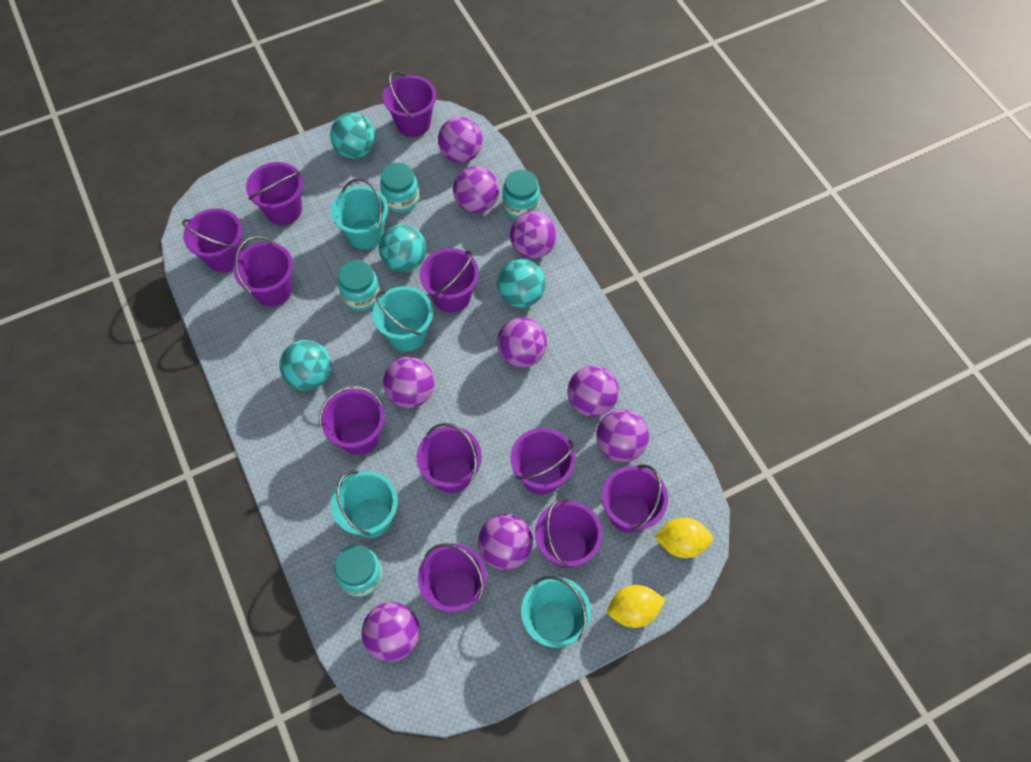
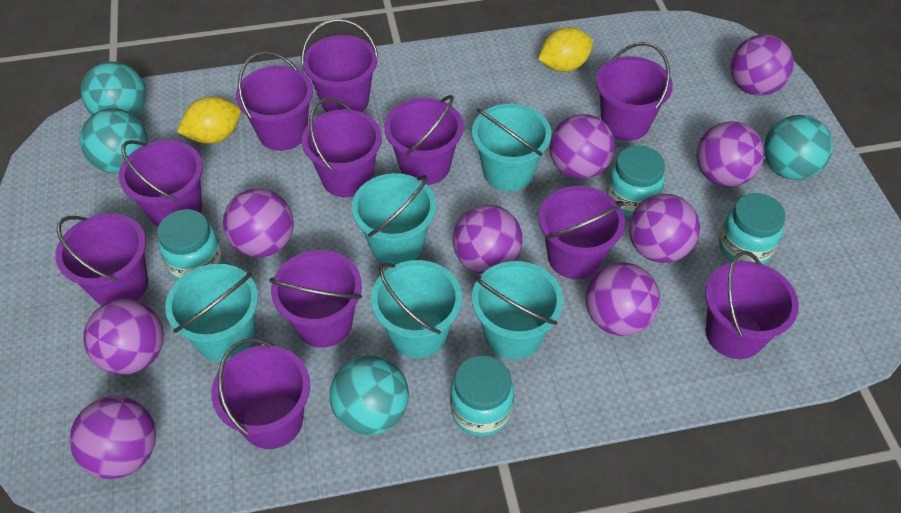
turquoise bucket: 4 -> 5

